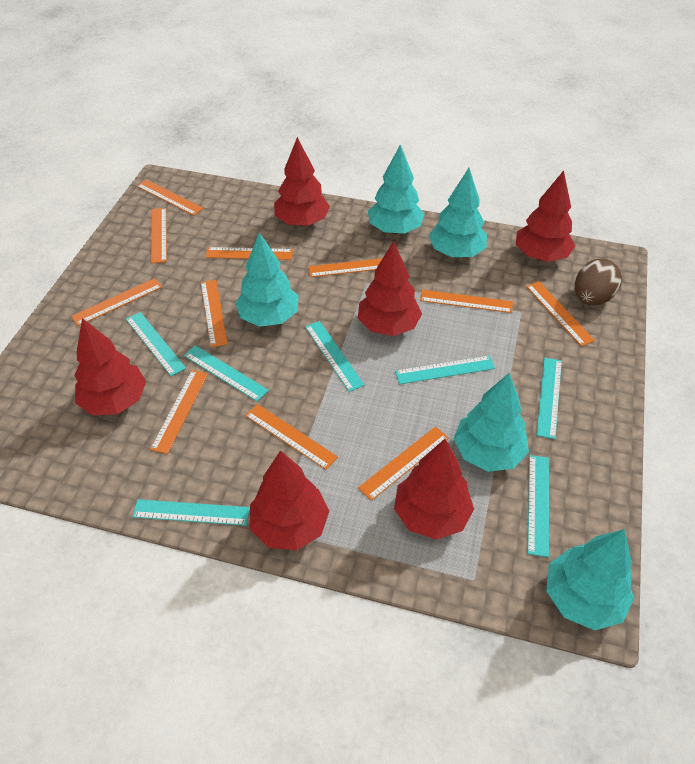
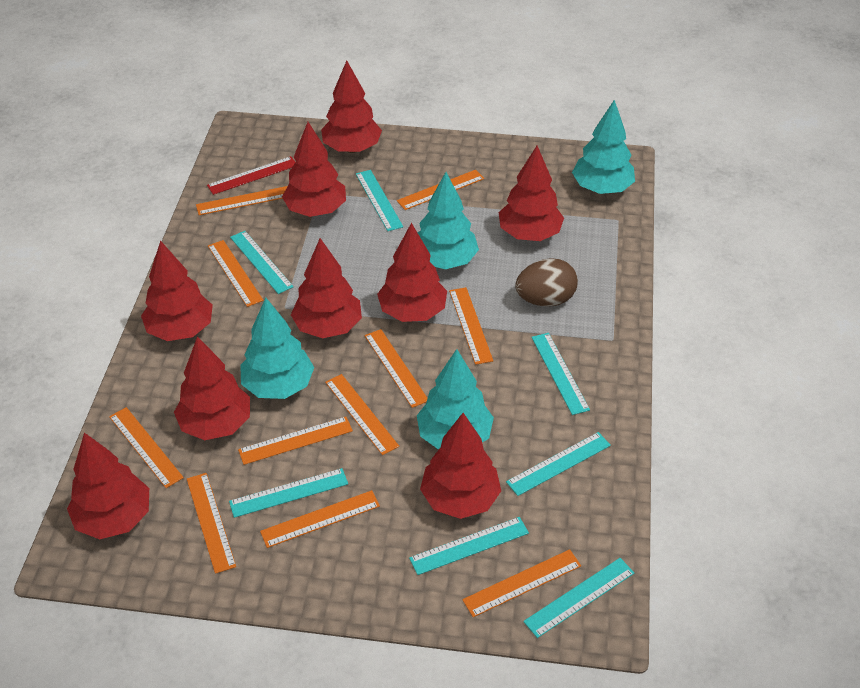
red ruler: 0 -> 1
red tree: 6 -> 9
turquoise tree: 5 -> 4

